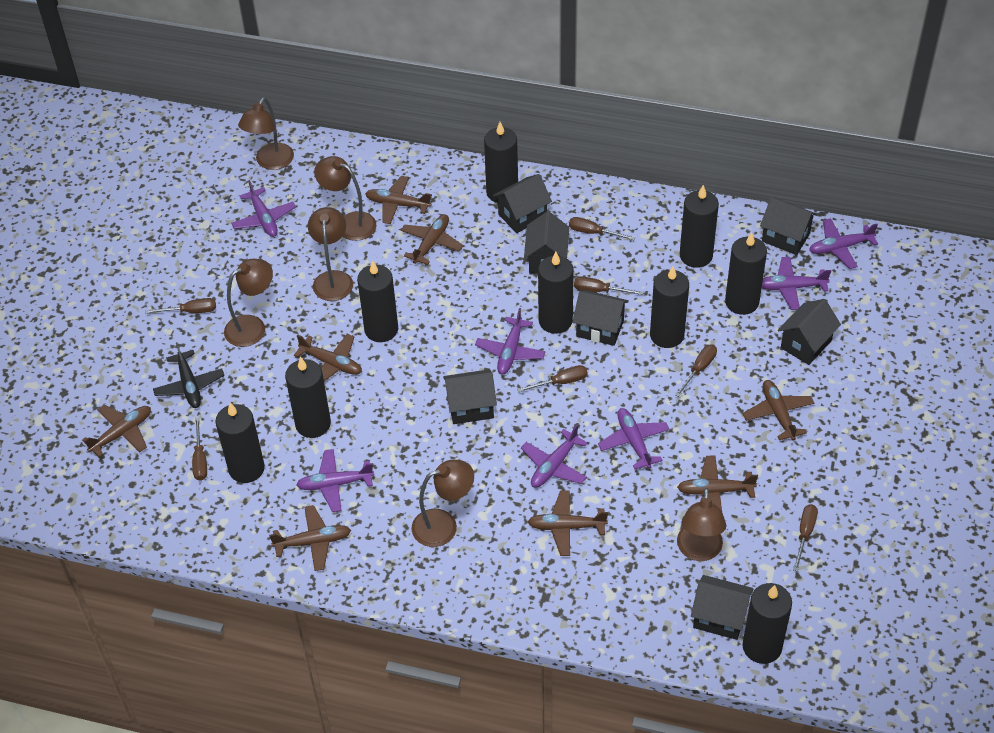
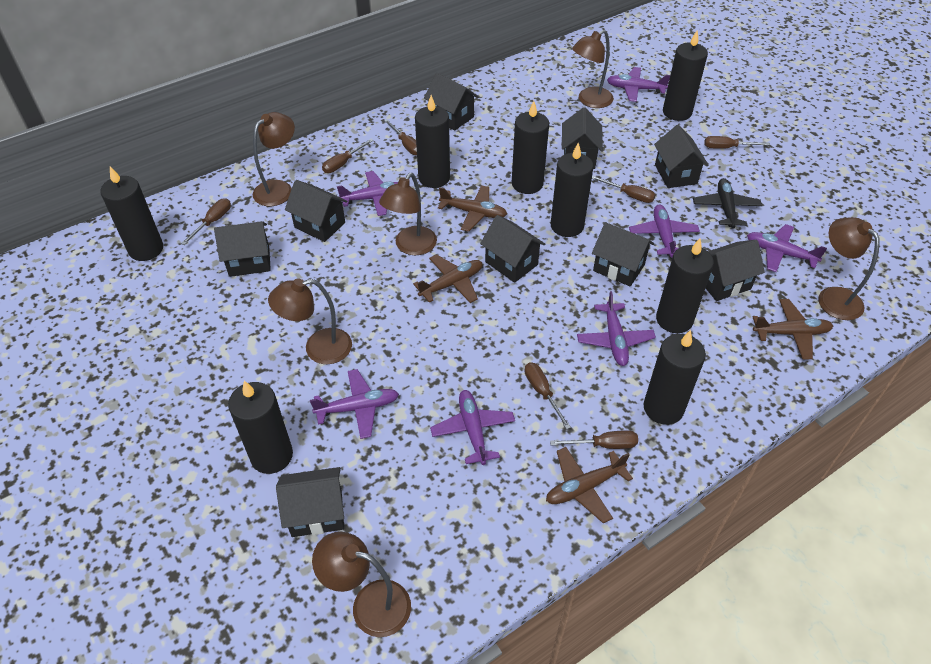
black candle: 9 -> 8
black house: 7 -> 9
brown plane: 8 -> 4

